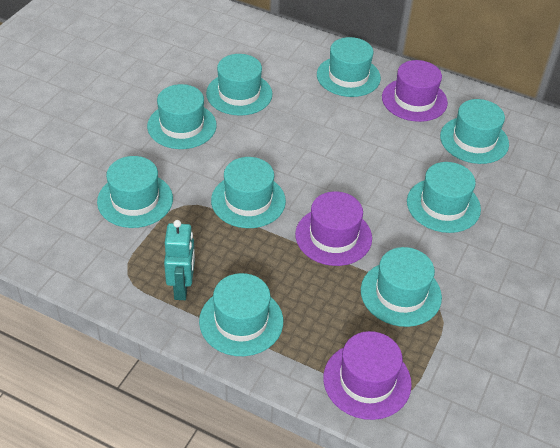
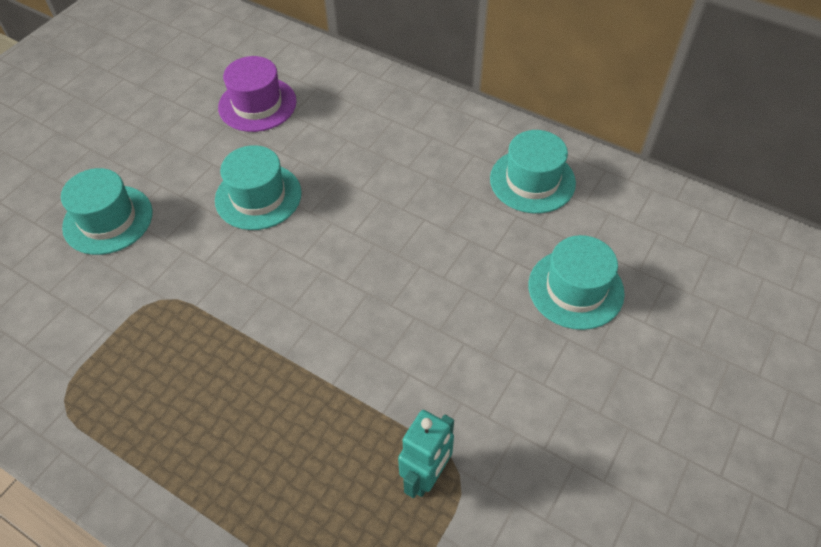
purple hat: 3 -> 1
turquoise hat: 9 -> 4

